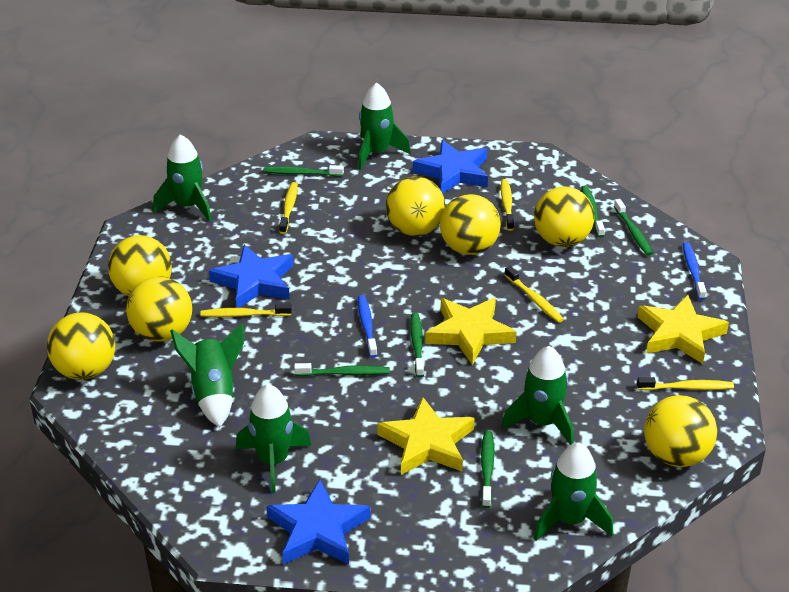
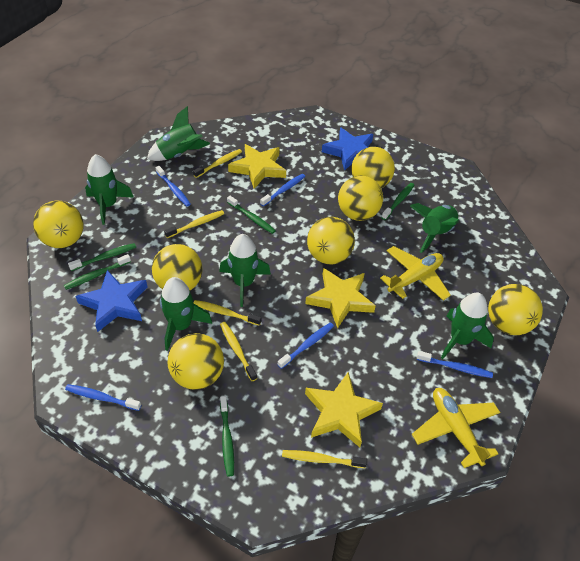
blue star: 3 -> 2
blue toothbrush: 2 -> 5
green toothbrush: 6 -> 5
yellow plane: 0 -> 2

